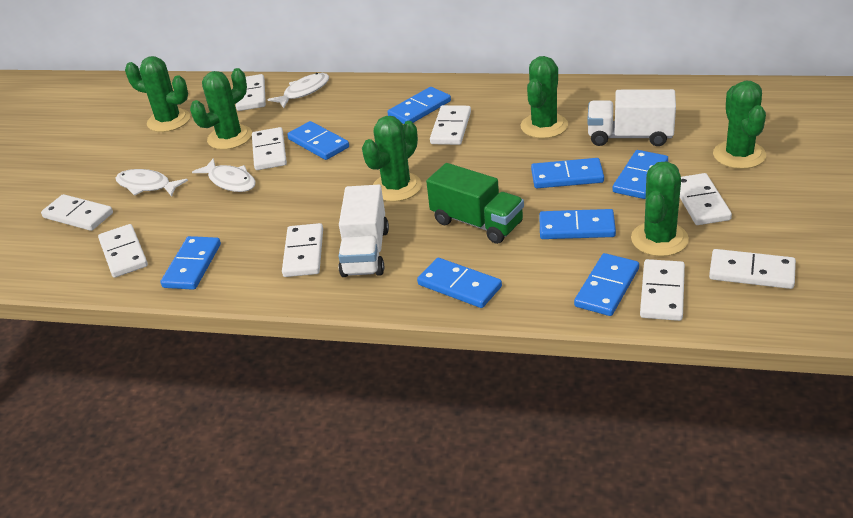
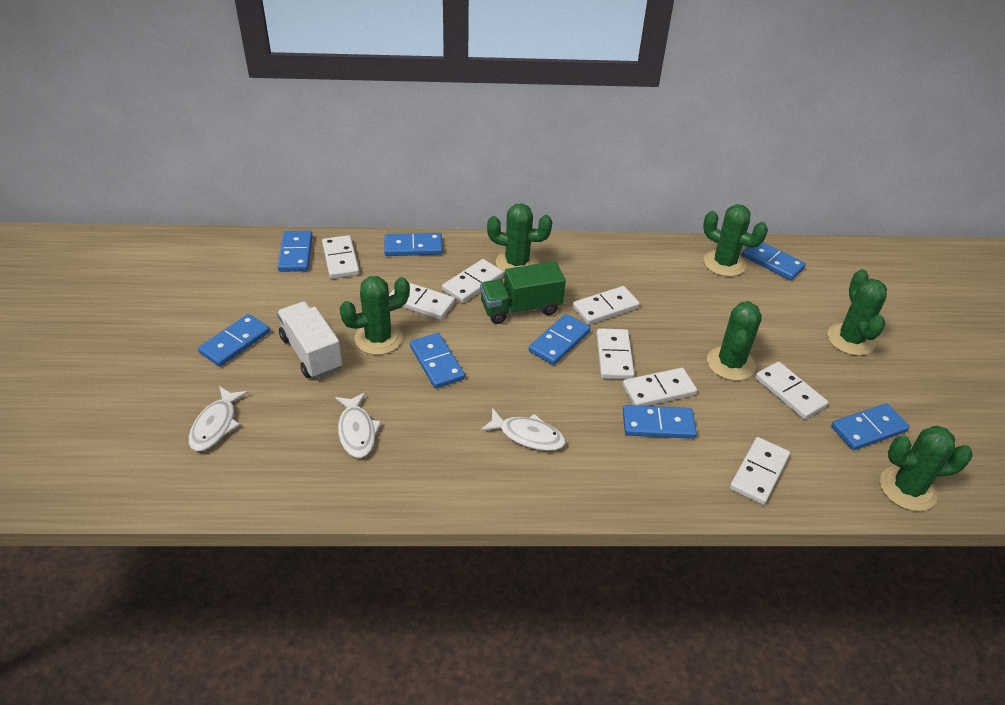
white domino: 9 -> 8
white truck: 2 -> 1

